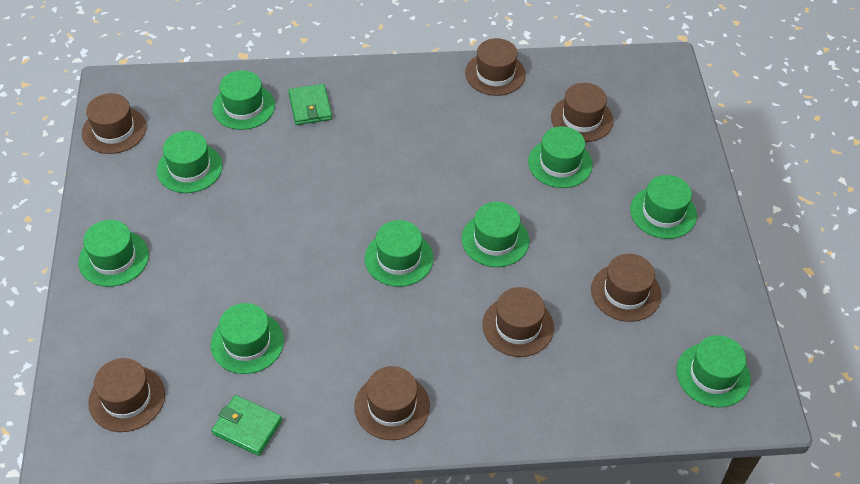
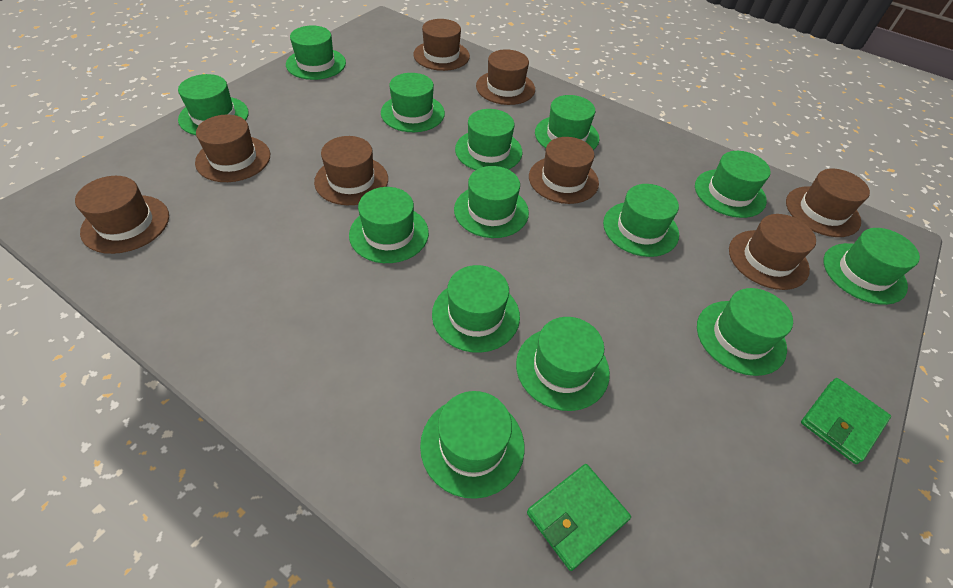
brown hat: 7 -> 8
green hat: 9 -> 14

